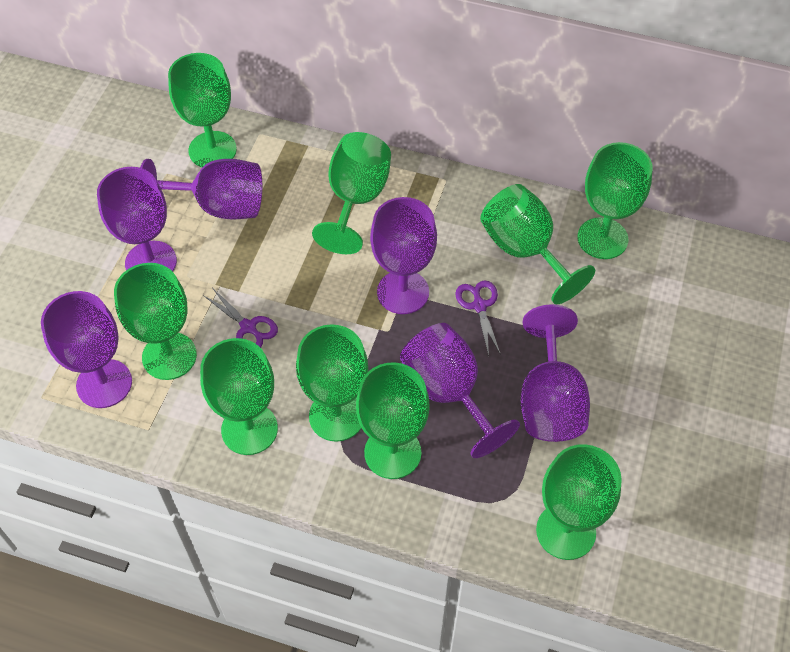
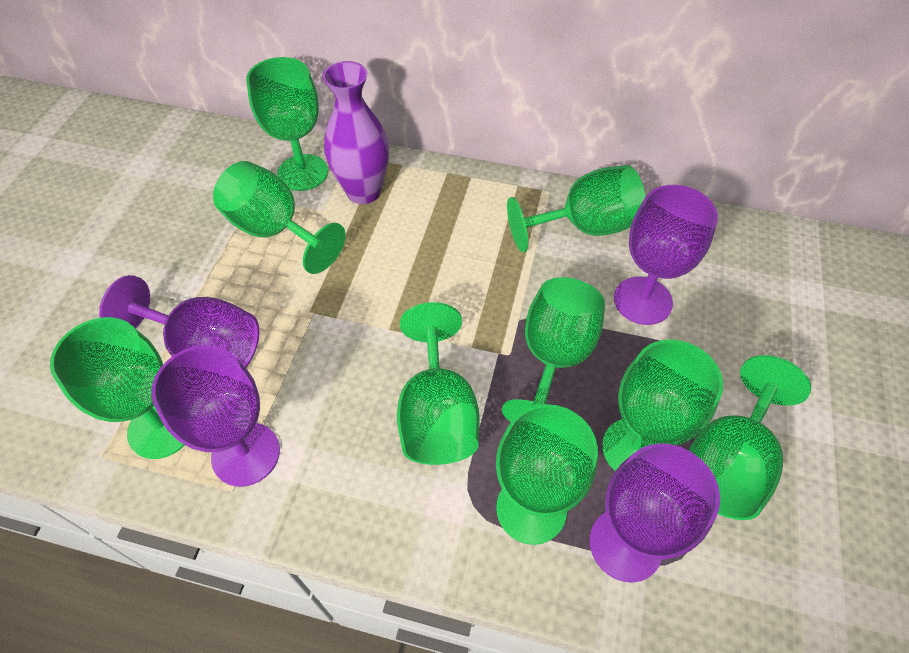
purple goblet: 6 -> 4
purple scissors: 2 -> 0
purple vase: 0 -> 1

